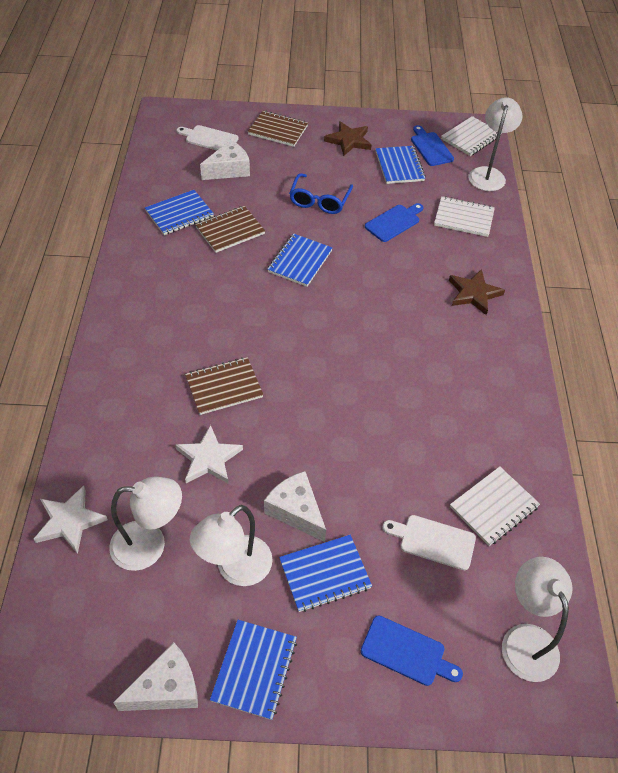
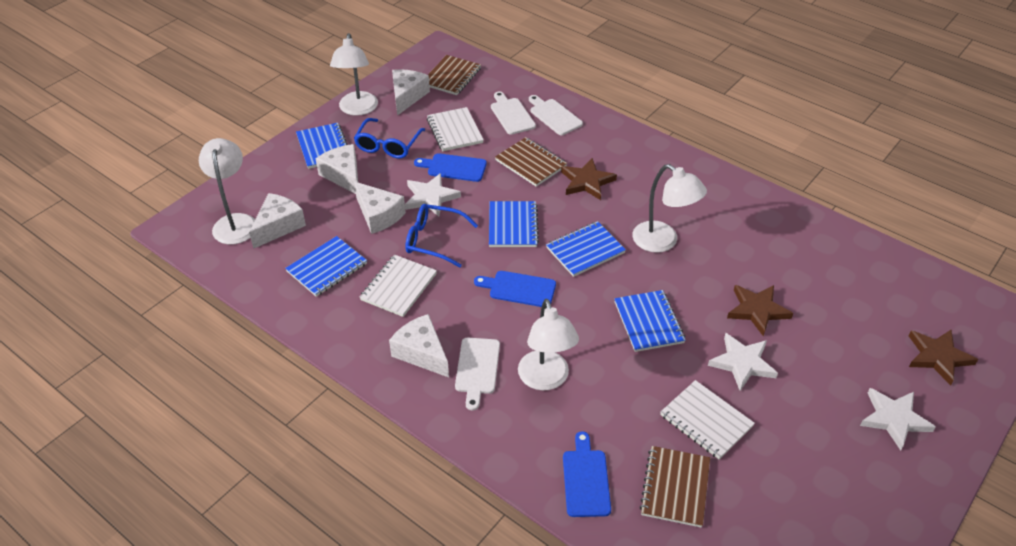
blue glasses: 1 -> 2
brown star: 2 -> 3
white cheese: 3 -> 5
white cutting board: 2 -> 3
white star: 2 -> 3

